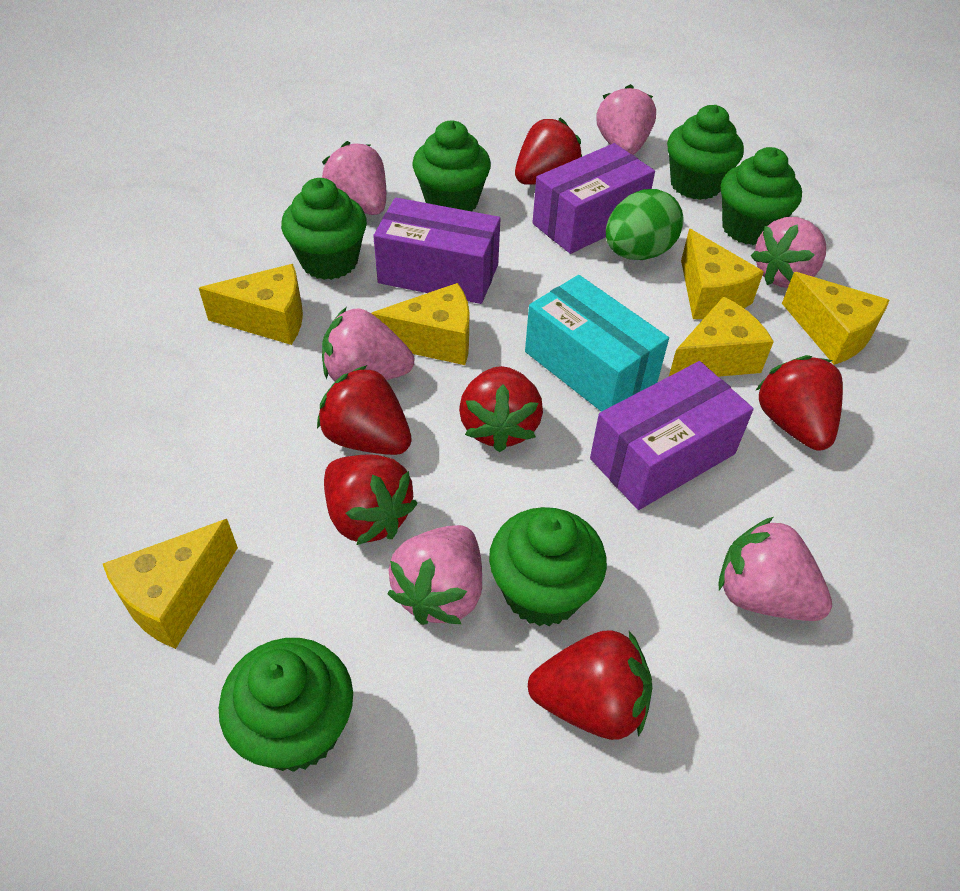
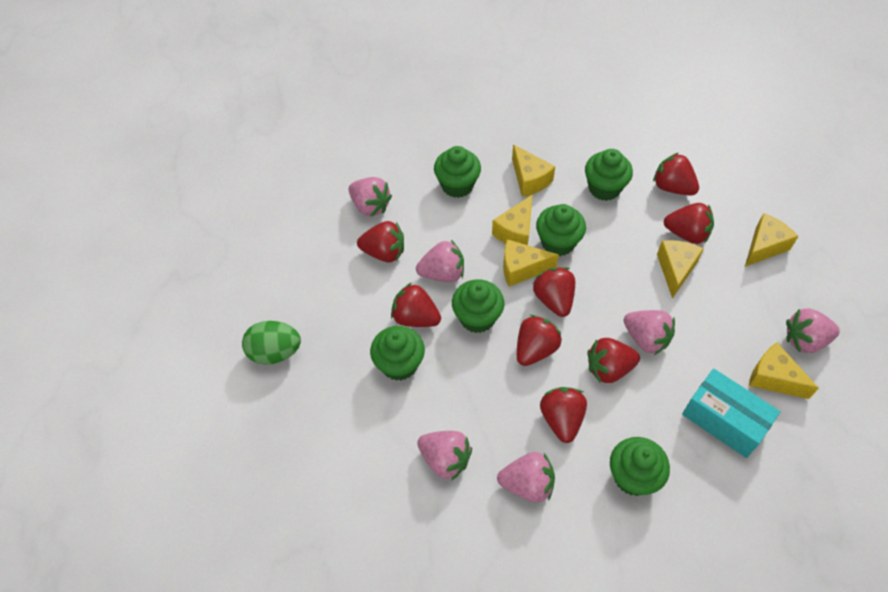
purple box: 3 -> 0
red strawberry: 6 -> 8

